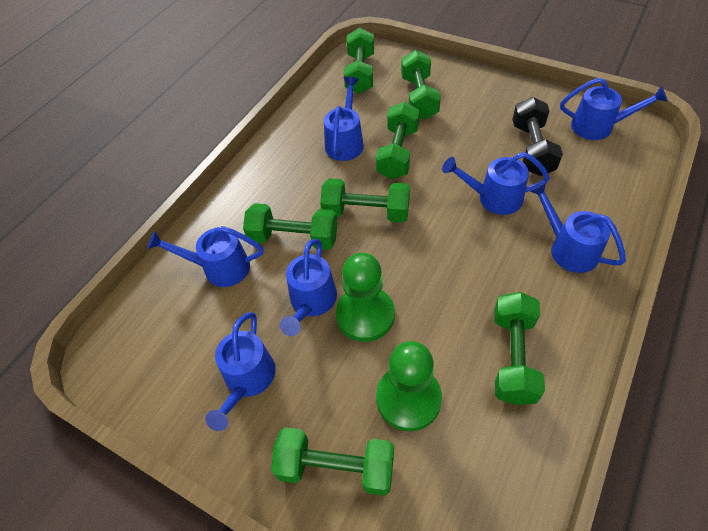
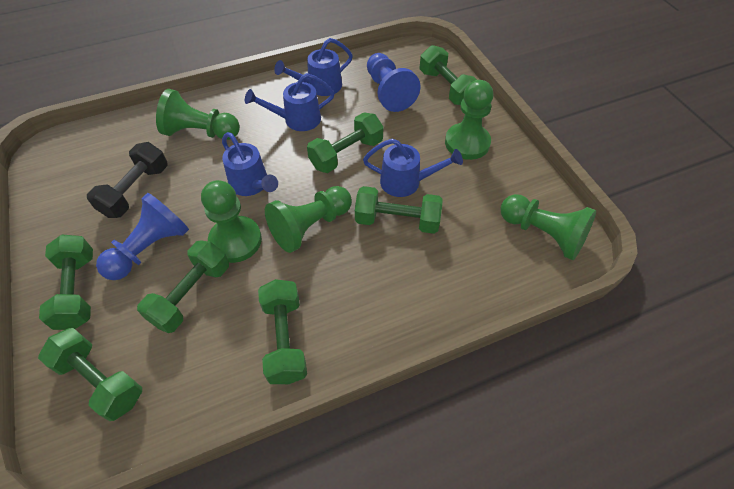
blue pawn: 0 -> 2
blue watering can: 7 -> 4
green pawn: 2 -> 5

